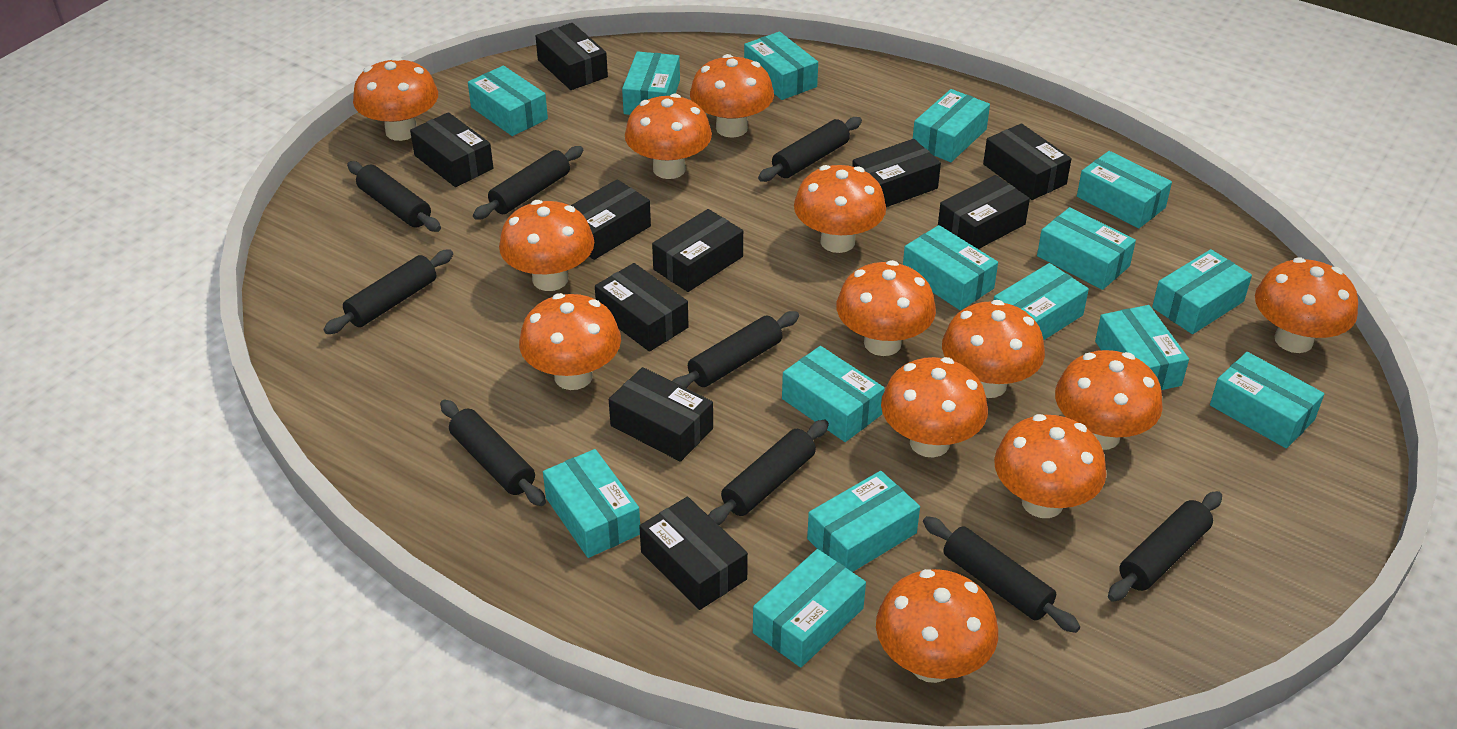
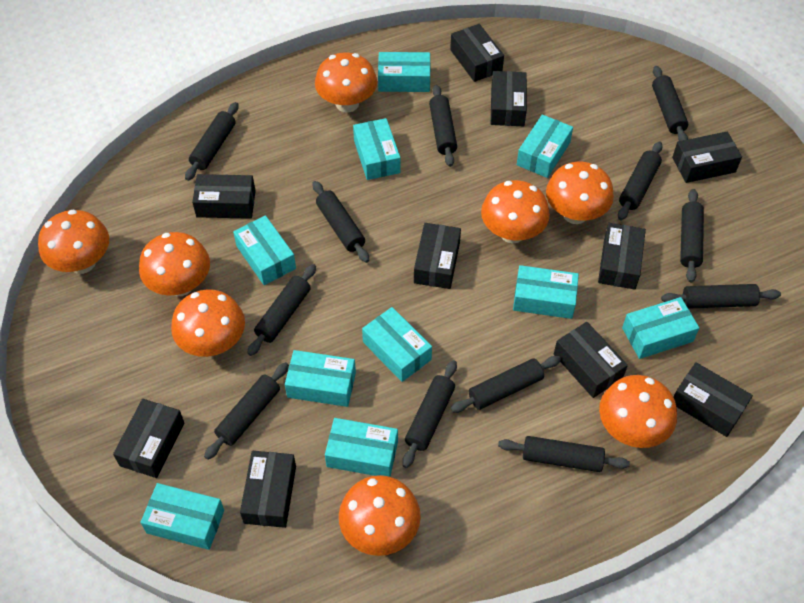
black rolling pin: 9 -> 12
orange mushroom: 13 -> 8
turquoise box: 15 -> 10

